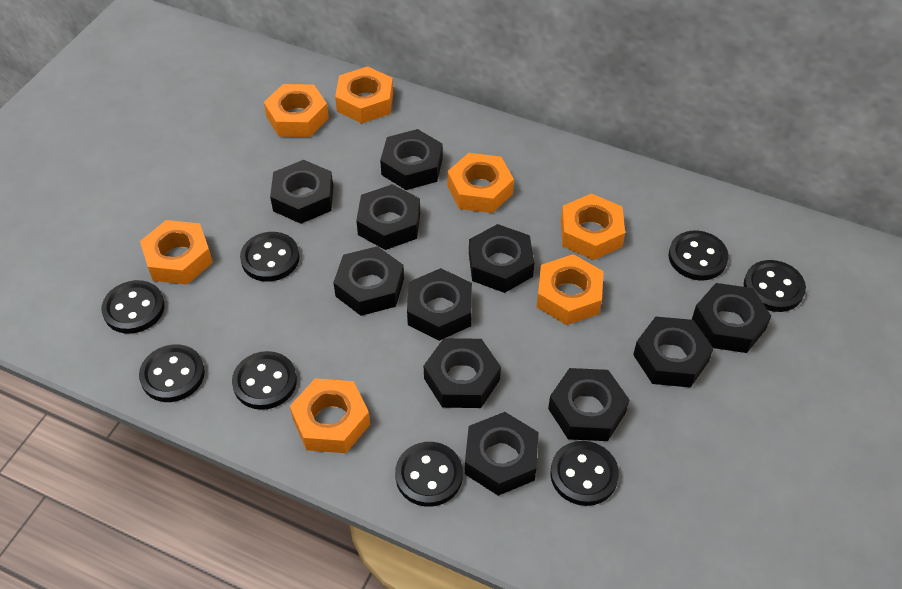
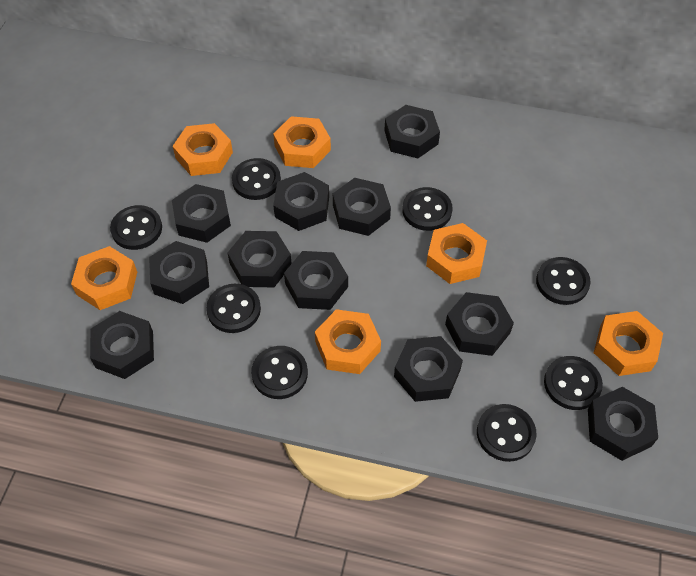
orange nut: 7 -> 6

